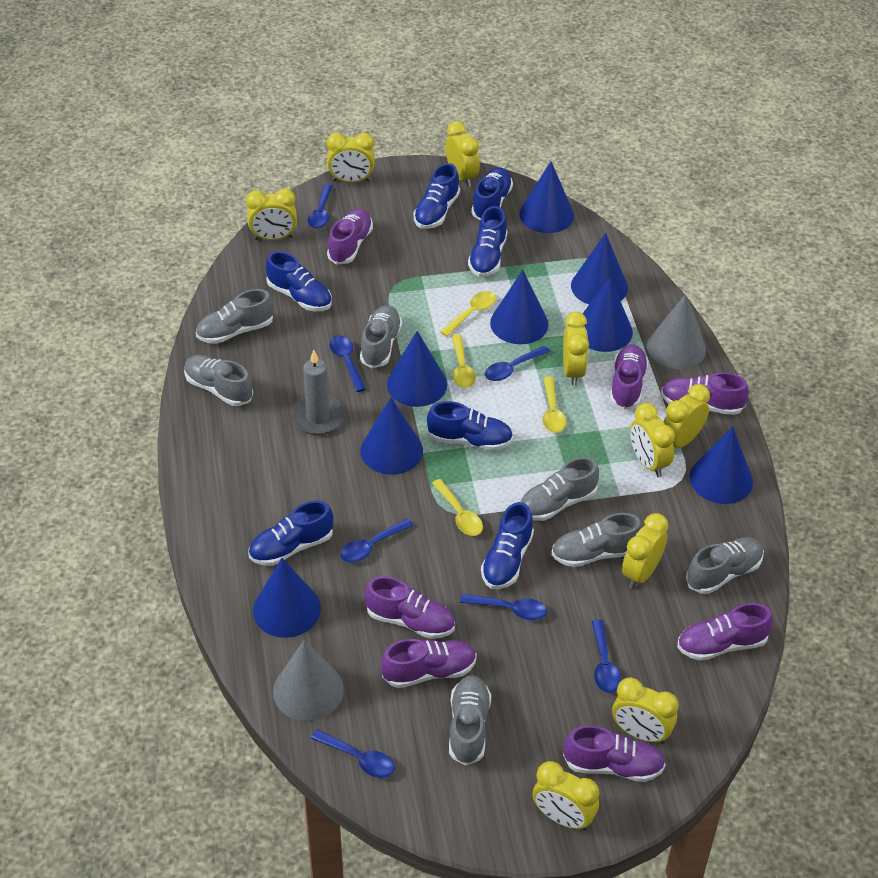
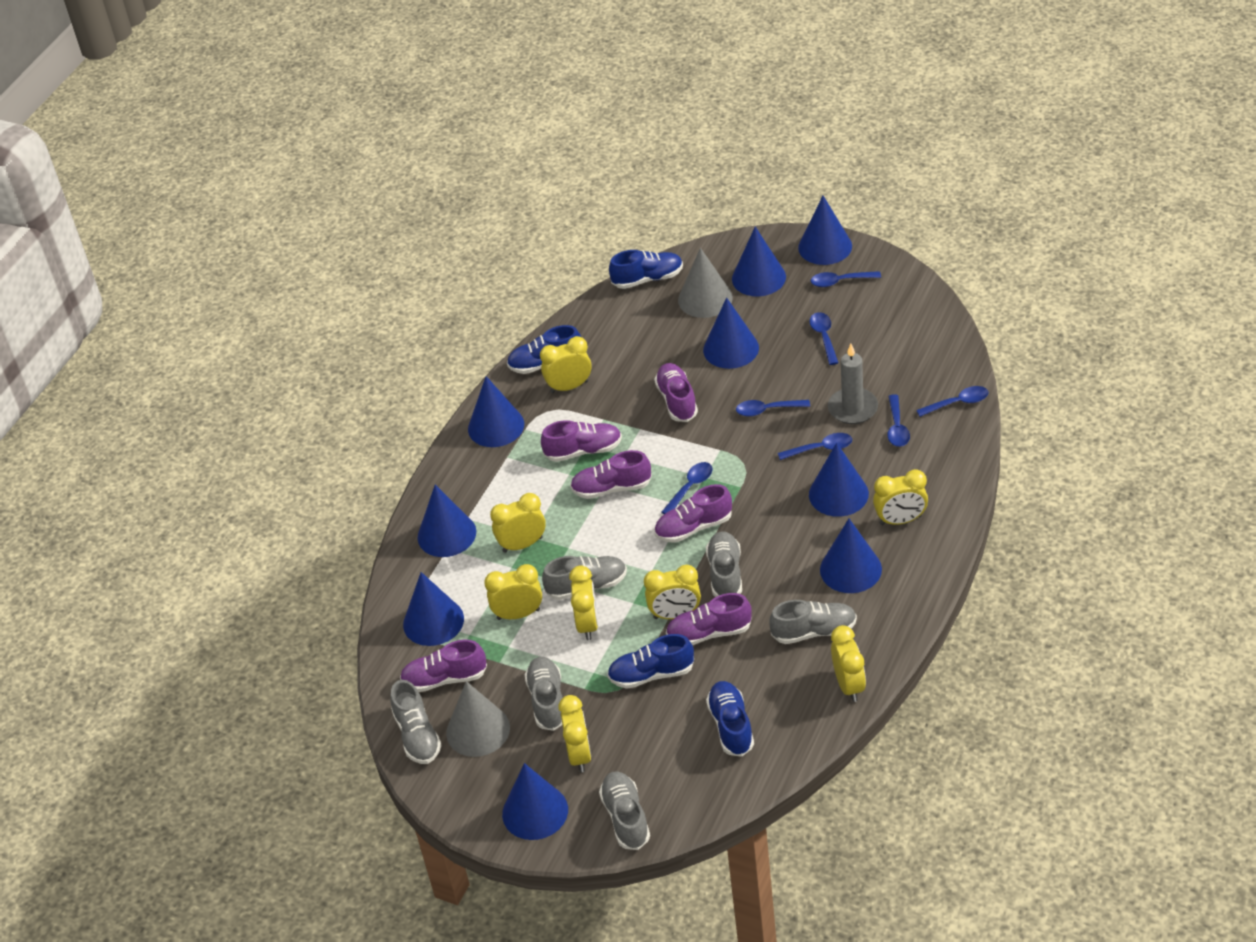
blue cone: 8 -> 9
blue shoe: 7 -> 4
grey shoe: 7 -> 6
purple shoe: 7 -> 6
yellow clock: 9 -> 8
yellow spoon: 4 -> 0

